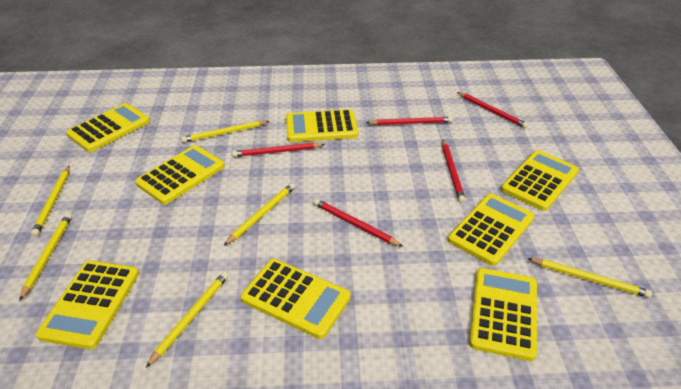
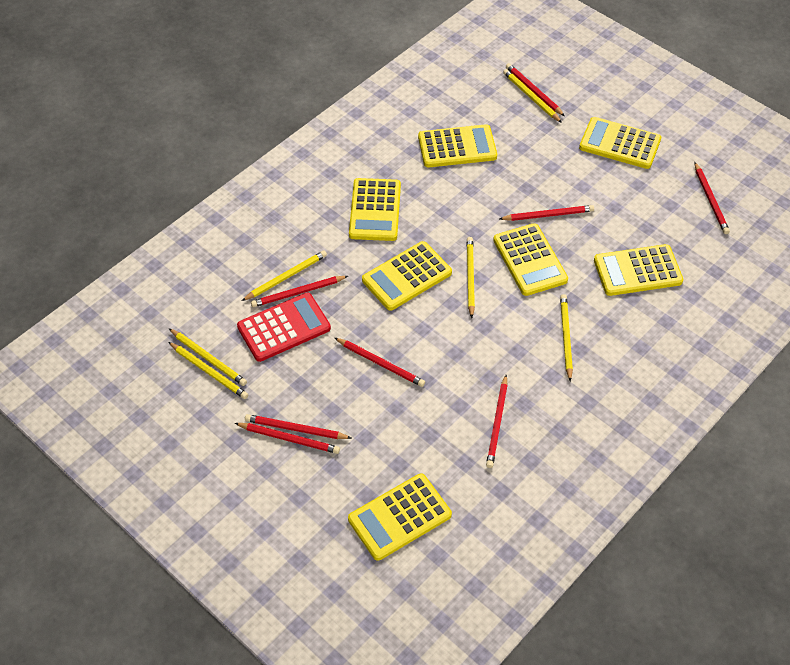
red calculator: 0 -> 1
red pencil: 5 -> 8
yellow calculator: 8 -> 7

